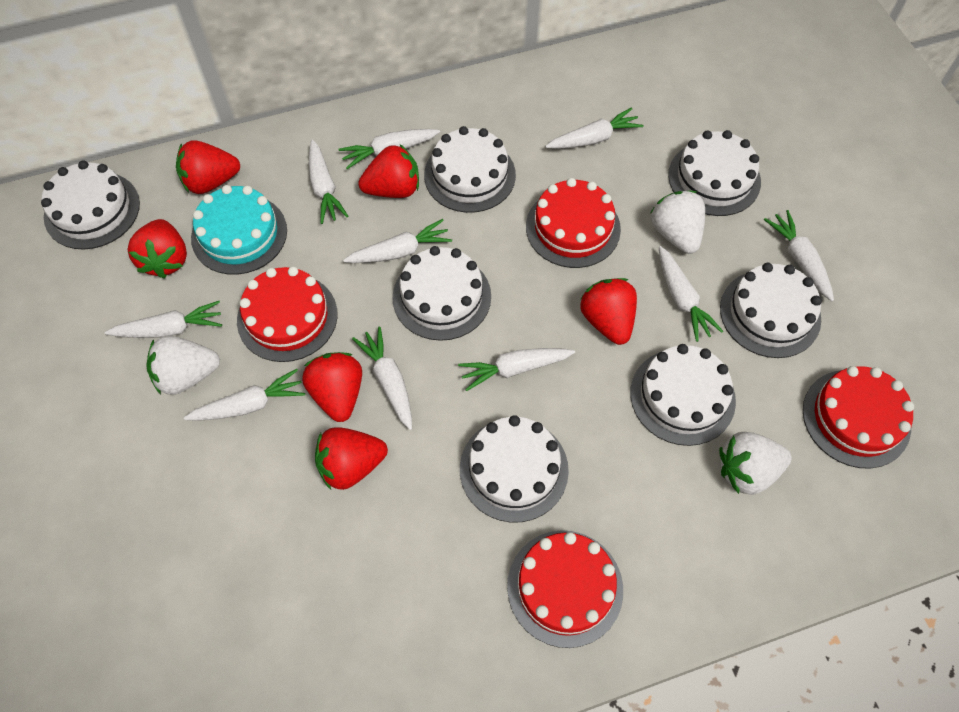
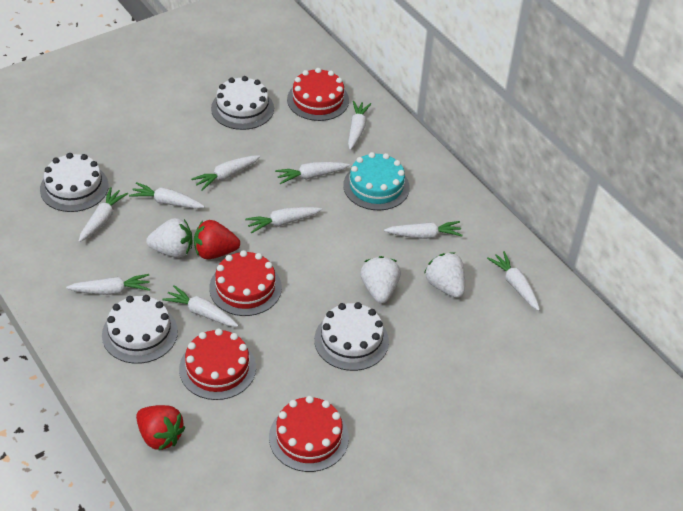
red strawberry: 6 -> 2
white cake: 7 -> 4

